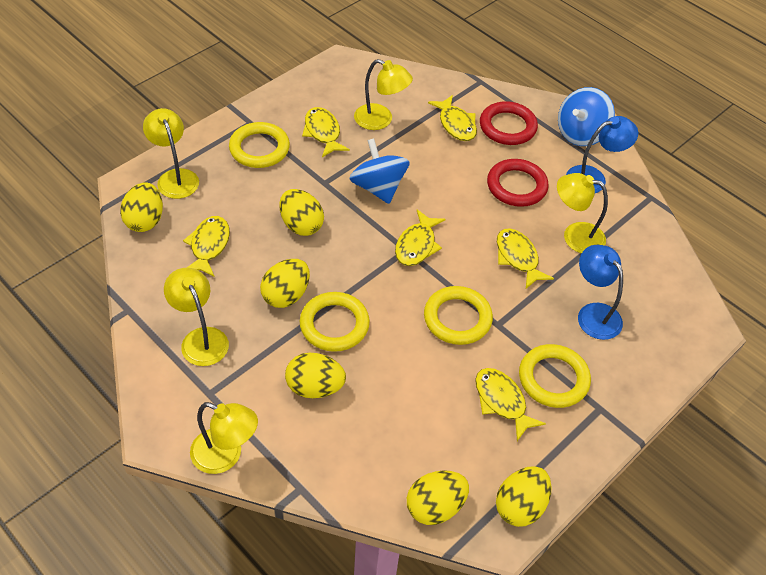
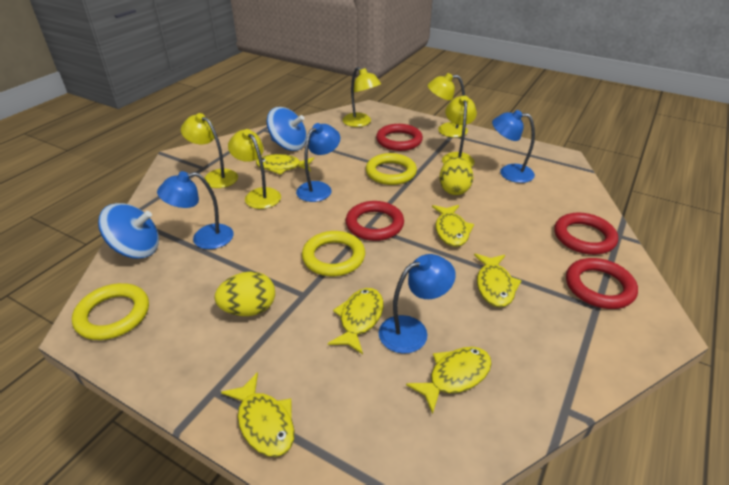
blue lamp: 2 -> 4
red ring: 2 -> 4
yellow egg: 6 -> 2
yellow ring: 4 -> 3

